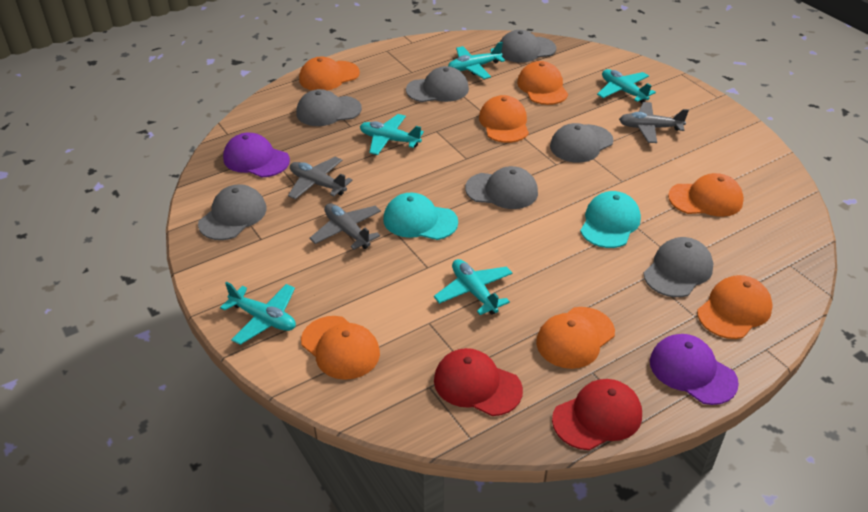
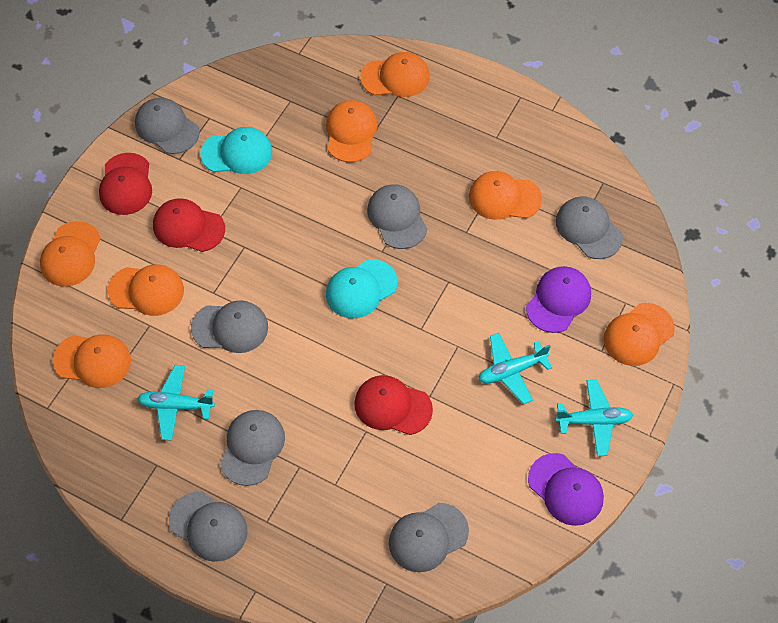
grey plane: 3 -> 0
red cap: 2 -> 3
turquoise plane: 5 -> 3

